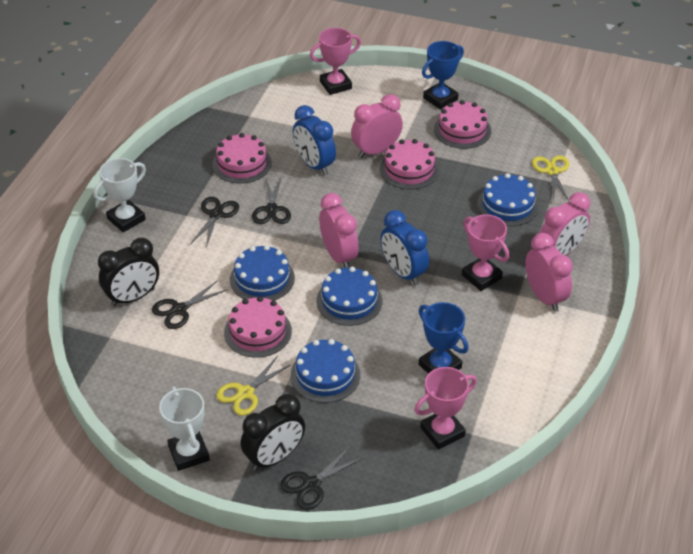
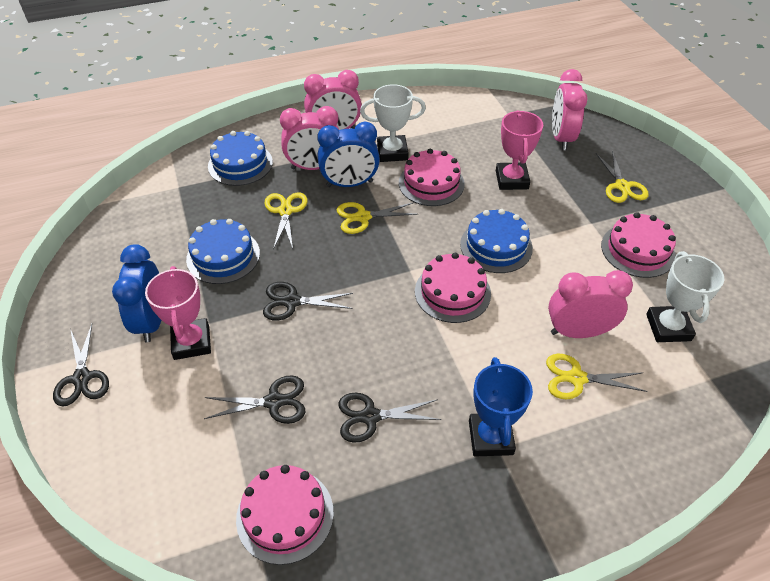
black clock: 2 -> 0
blue cake: 4 -> 3
blue trophy: 2 -> 1
pink trophy: 3 -> 2
yellow scissors: 2 -> 4

